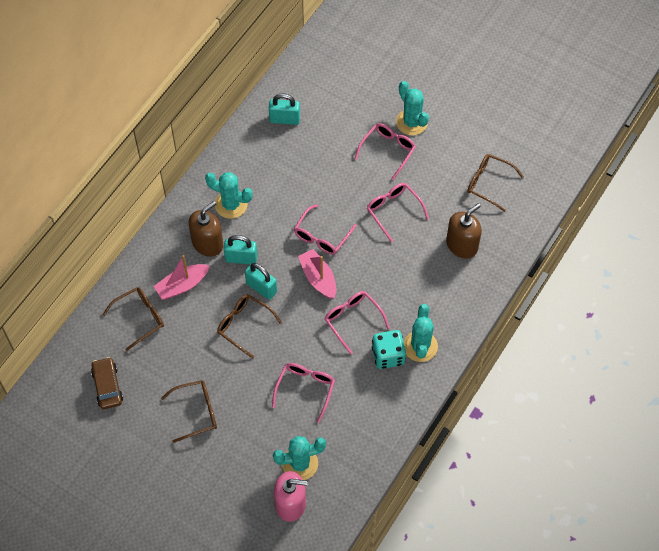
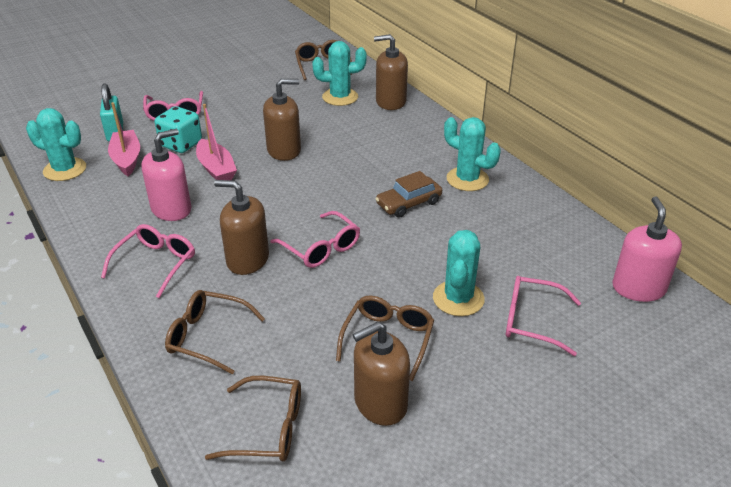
brown soap dispenser: 2 -> 4
pink glasses: 5 -> 4
pink soap dispenser: 1 -> 2
turquoise padlock: 3 -> 1

